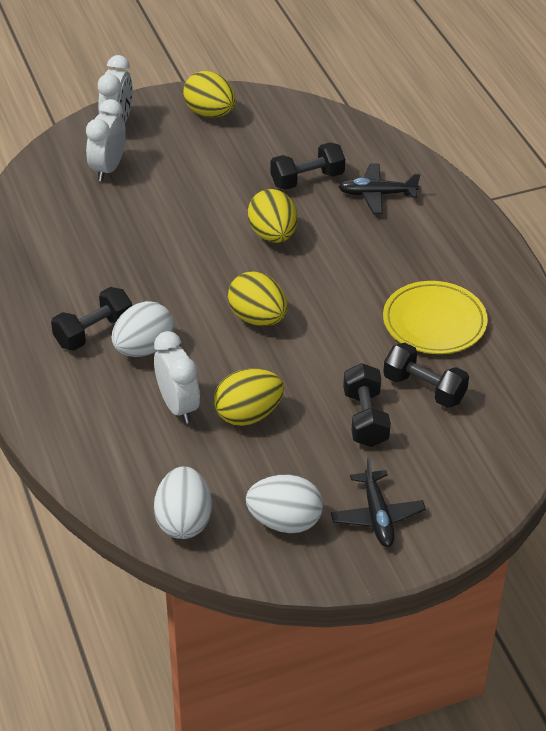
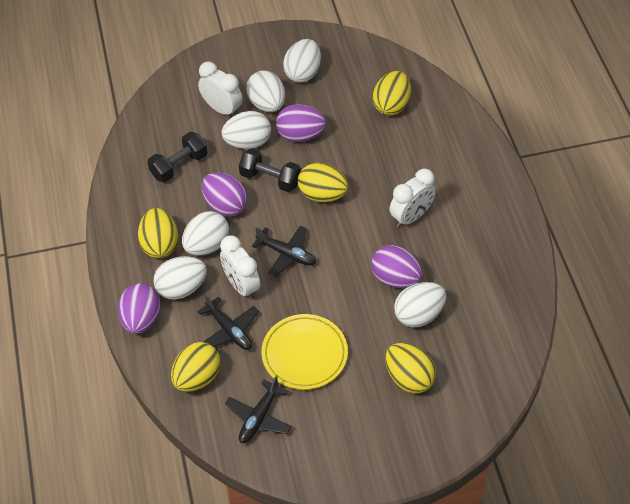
black dumbbell: 4 -> 2
black plane: 2 -> 3
purple egg: 0 -> 4
white egg: 3 -> 6
yellow egg: 4 -> 5

